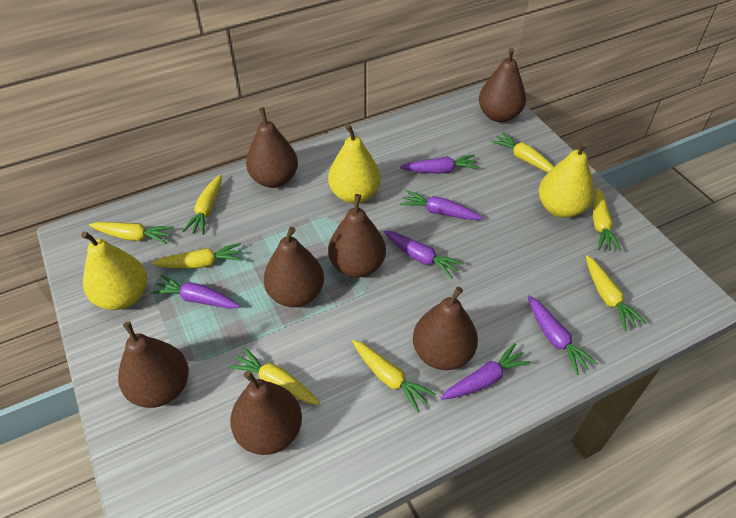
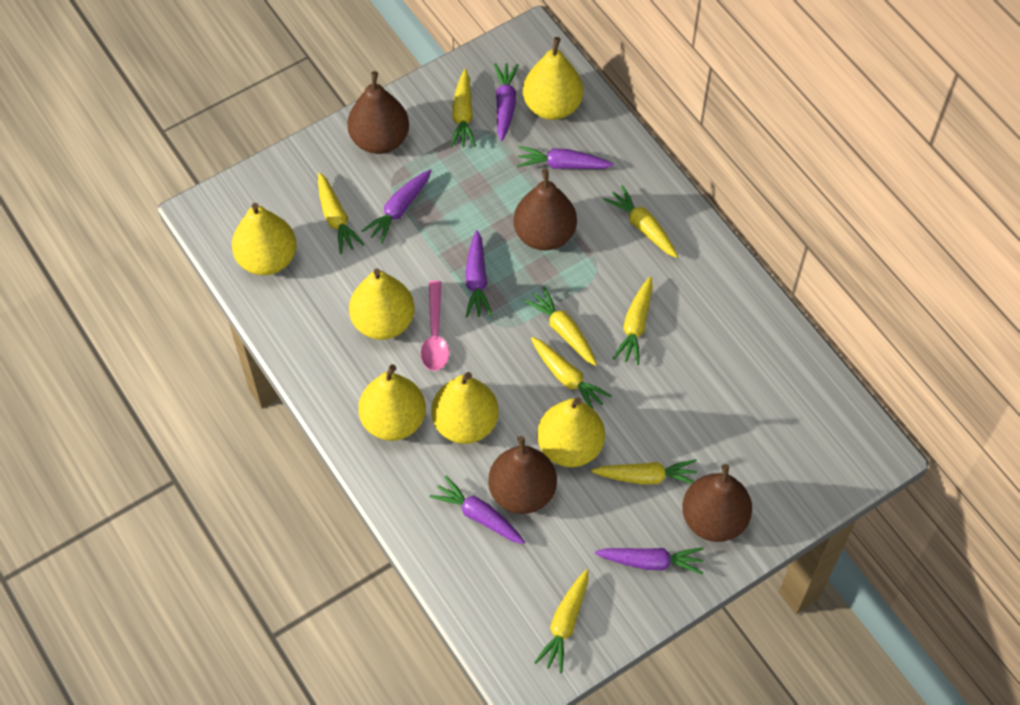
brown pear: 7 -> 4
pink spoon: 0 -> 1
yellow pear: 3 -> 6

